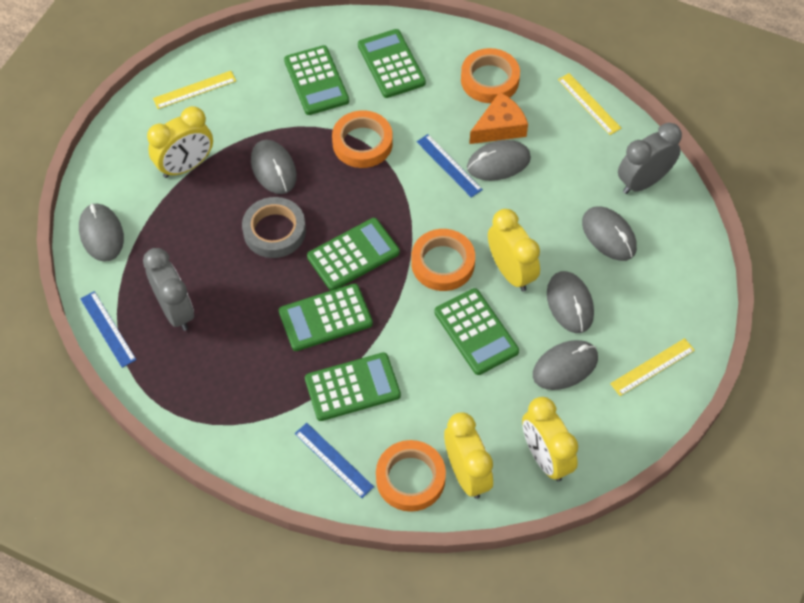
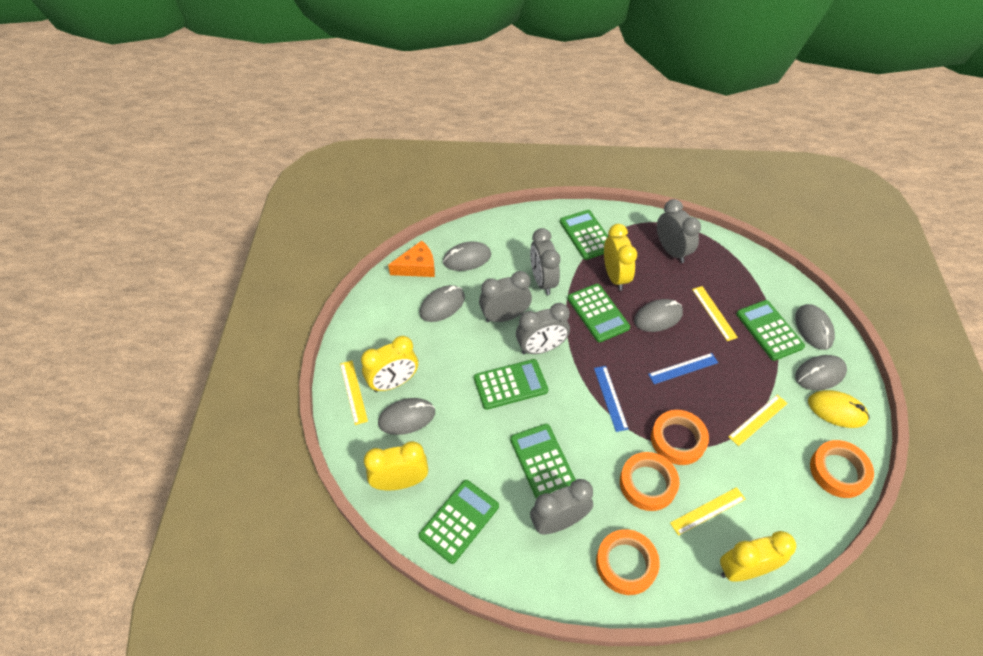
blue ruler: 3 -> 2
grey clock: 2 -> 5
grey tape: 1 -> 0
yellow mouse: 0 -> 1
yellow ruler: 3 -> 4

